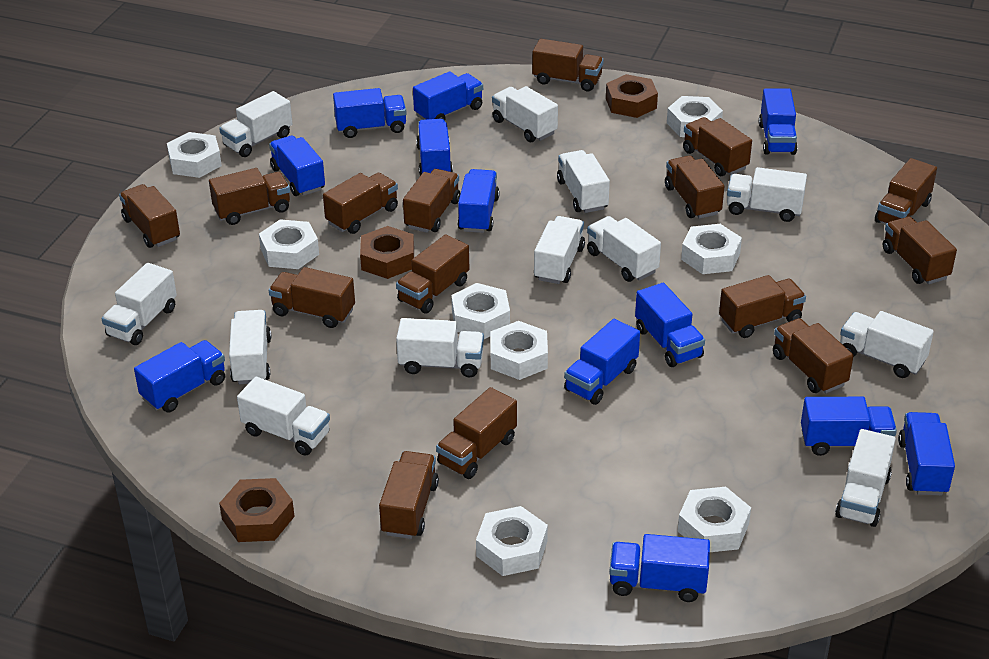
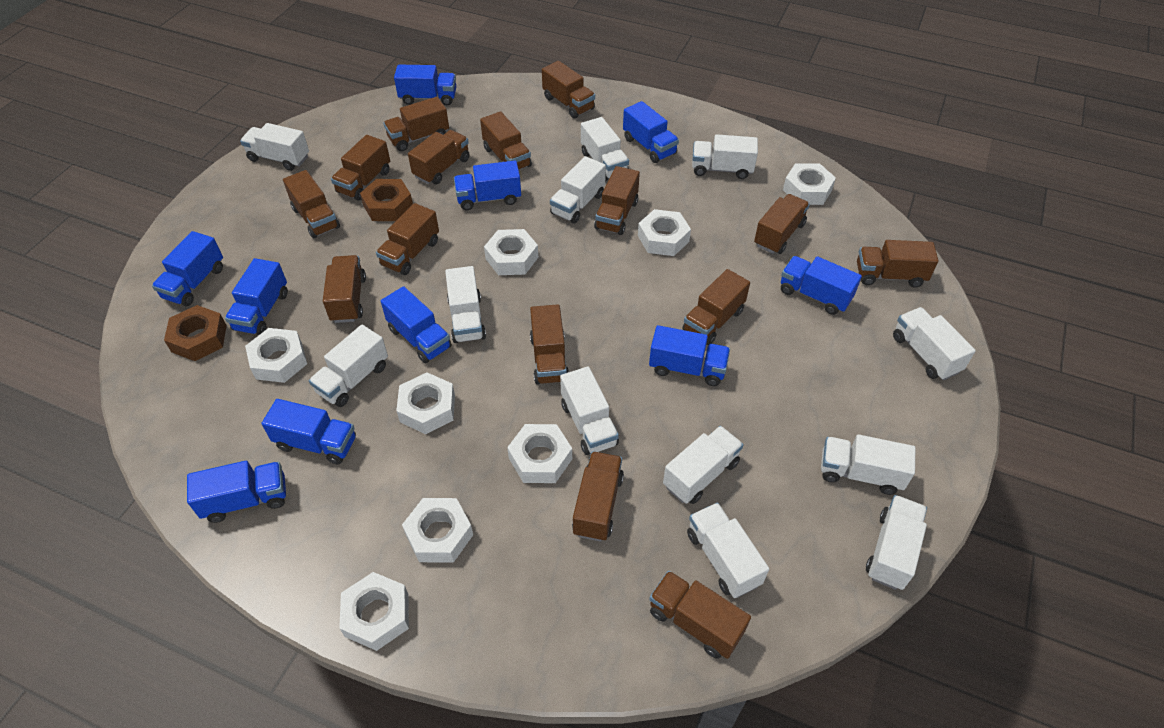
blue truck: 12 -> 10
brown nut: 3 -> 2

